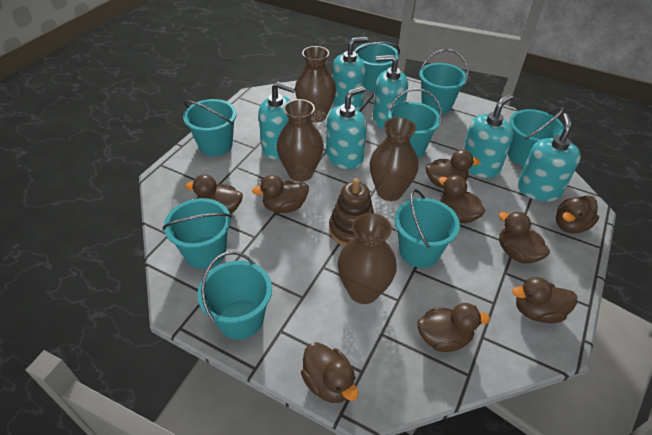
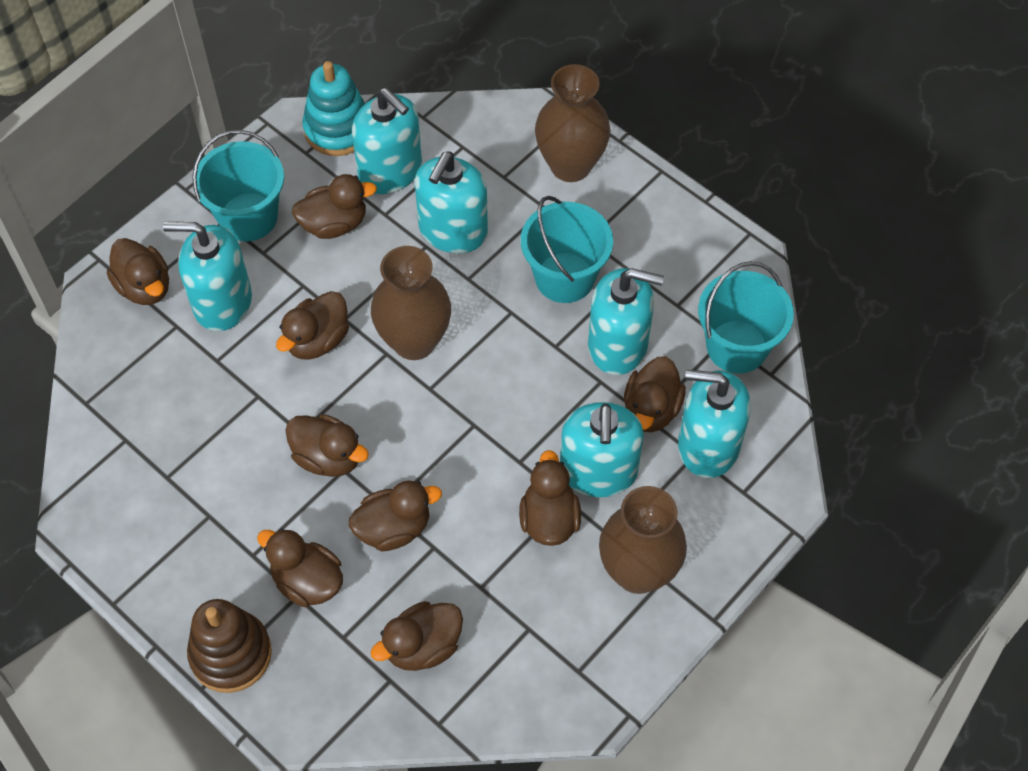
brown vase: 4 -> 3
turquoise bucket: 8 -> 3
turquoise stacking toy: 0 -> 1

